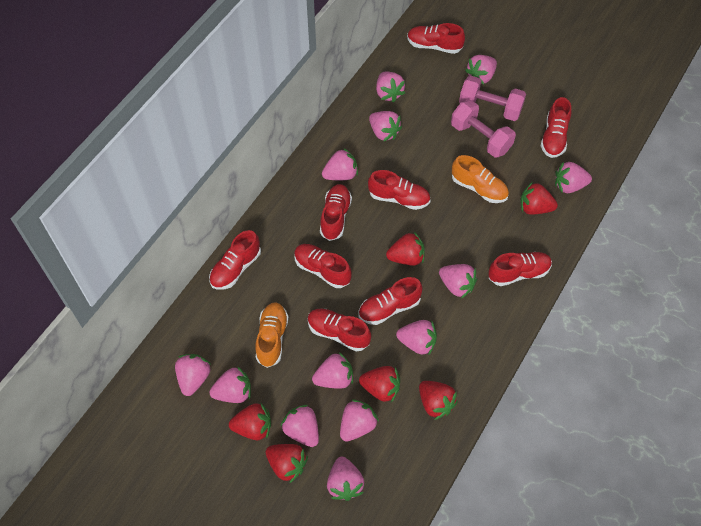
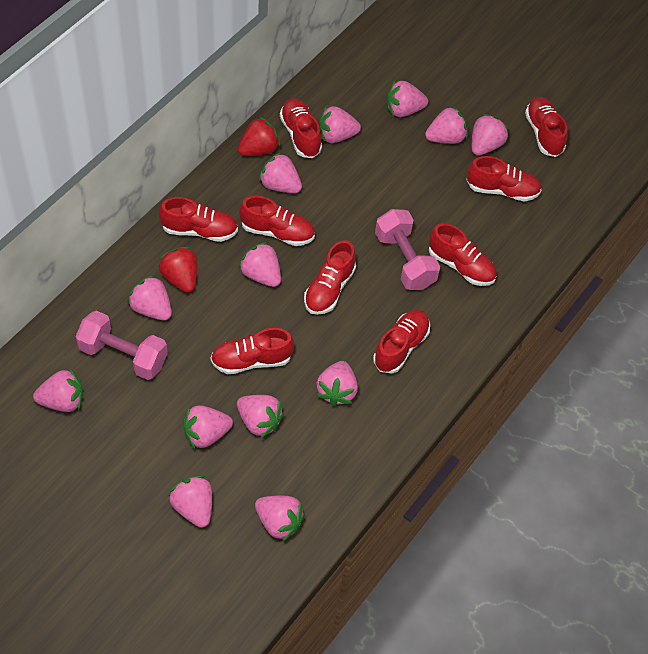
orange shoe: 2 -> 0
red strawberry: 6 -> 2

